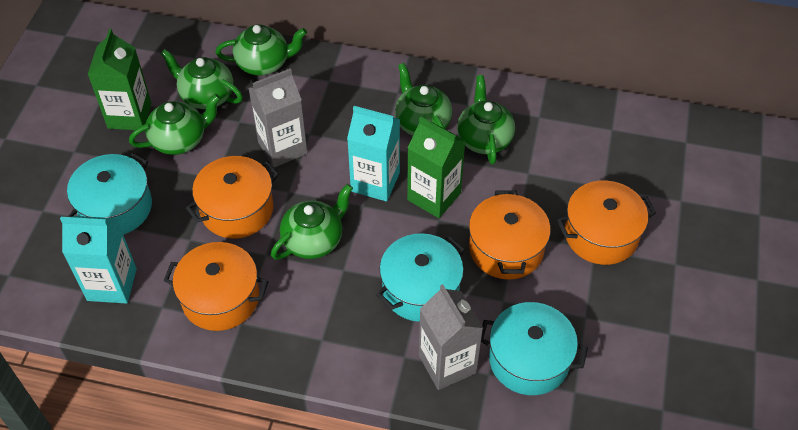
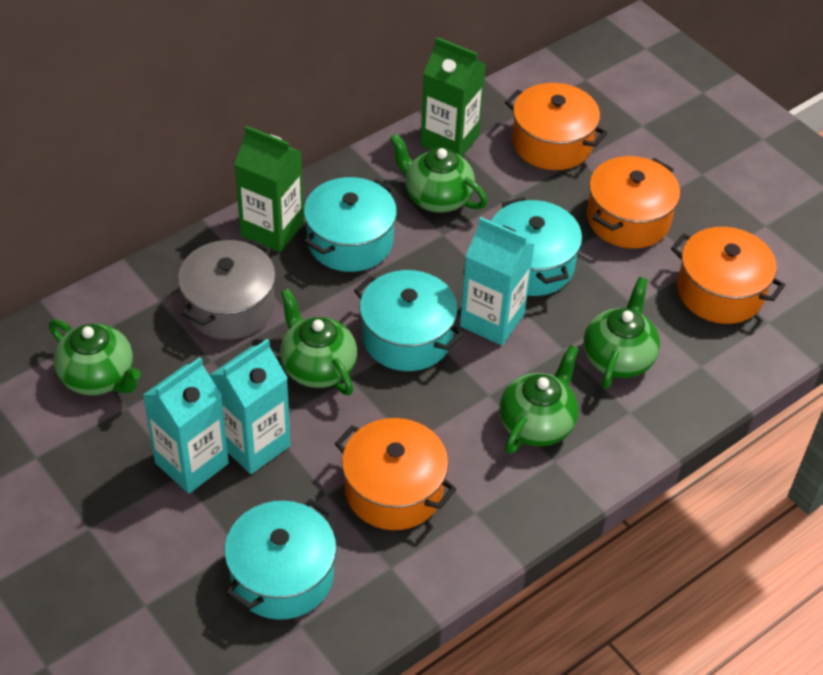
green teapot: 6 -> 5
grey carton: 2 -> 0
grey pot: 0 -> 1
turquoise carton: 2 -> 3
turquoise pot: 3 -> 4

